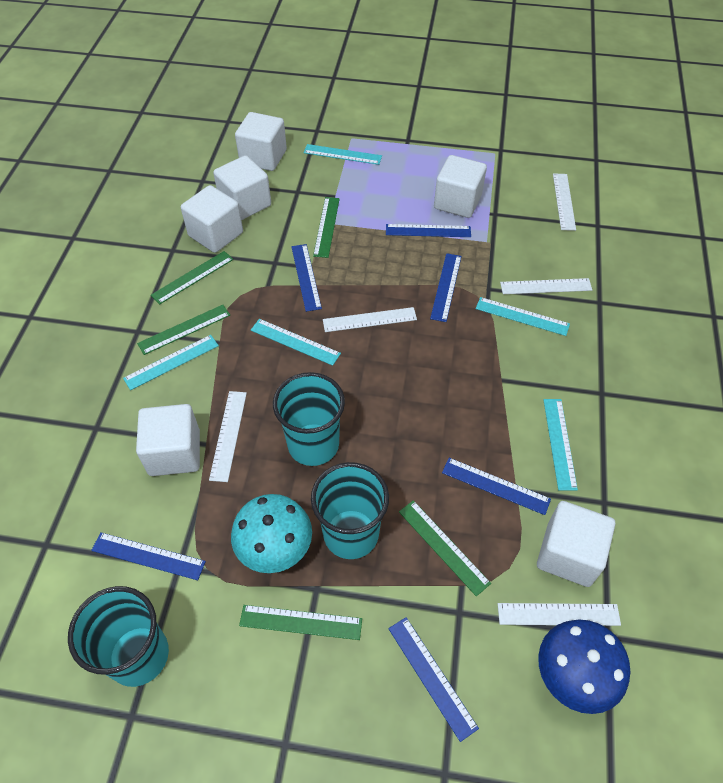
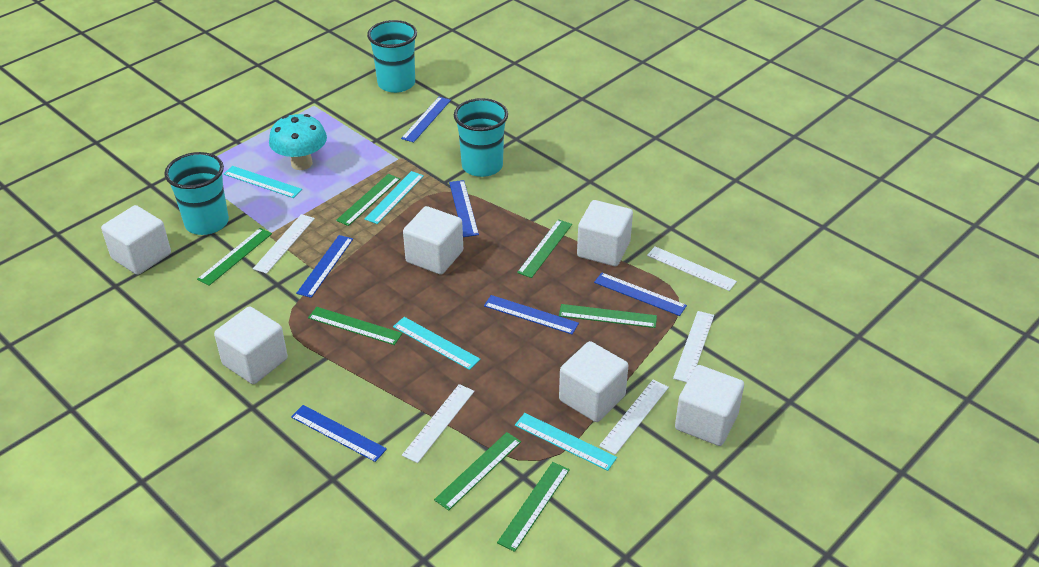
blue mushroom: 1 -> 0
green ruler: 5 -> 7
turquoise ruler: 5 -> 4

